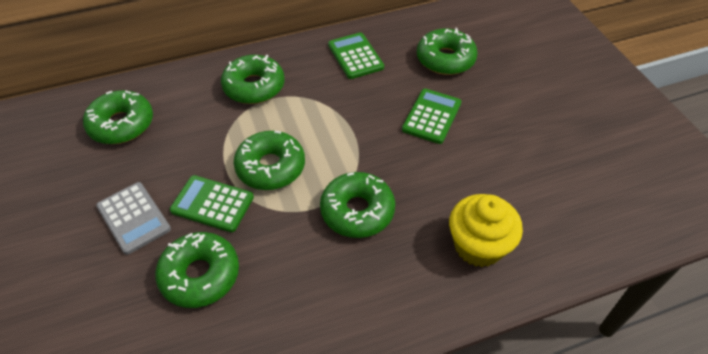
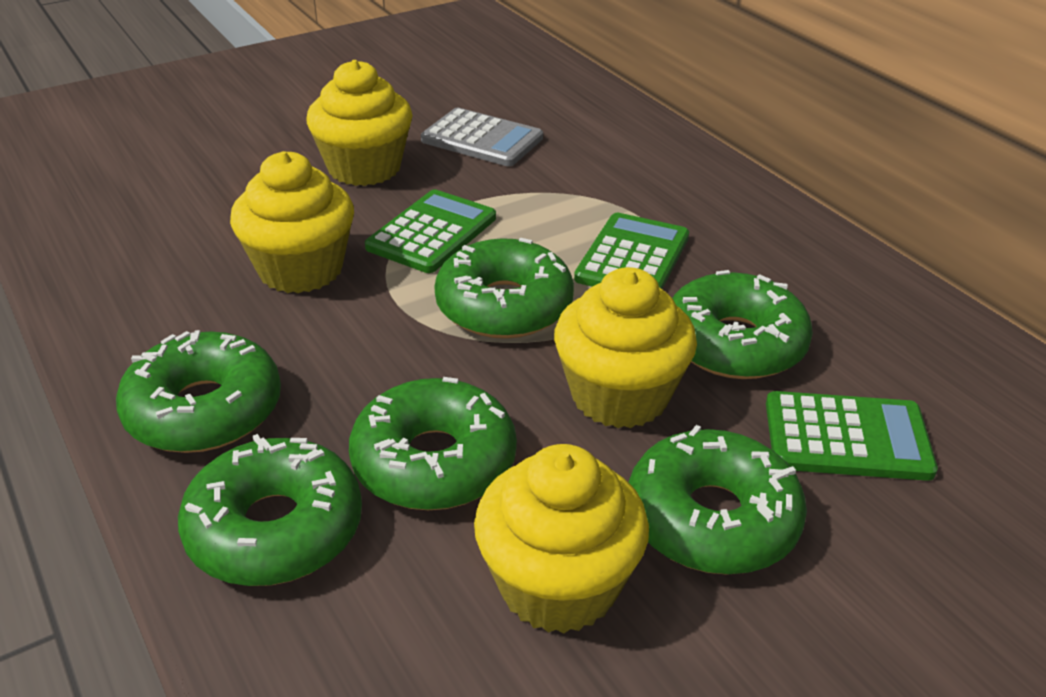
yellow cupcake: 1 -> 4

